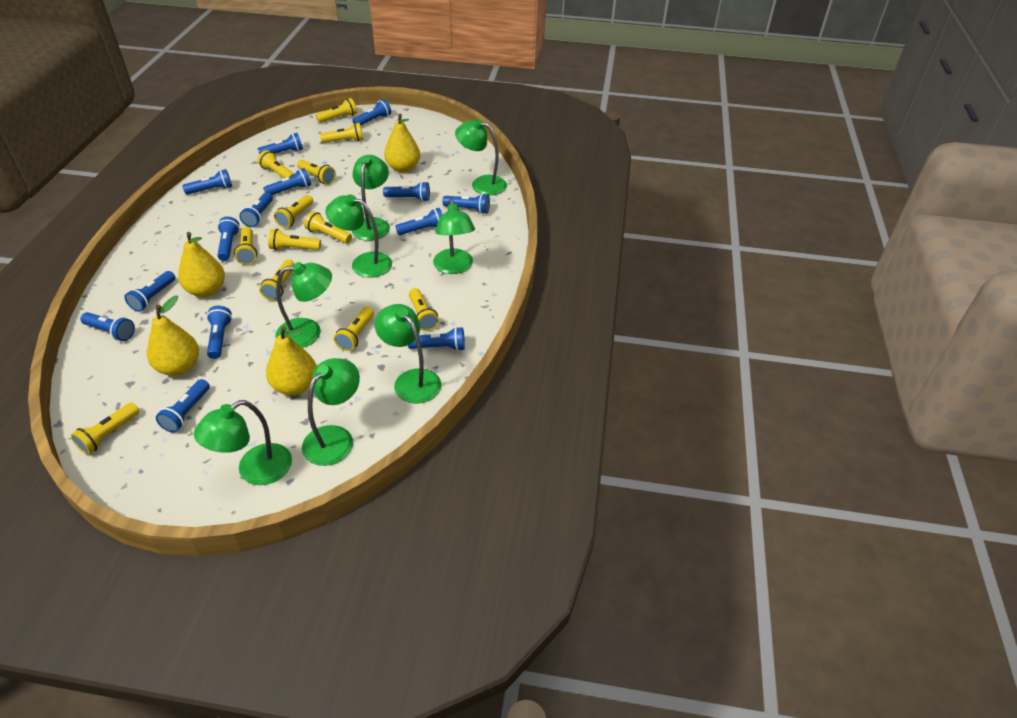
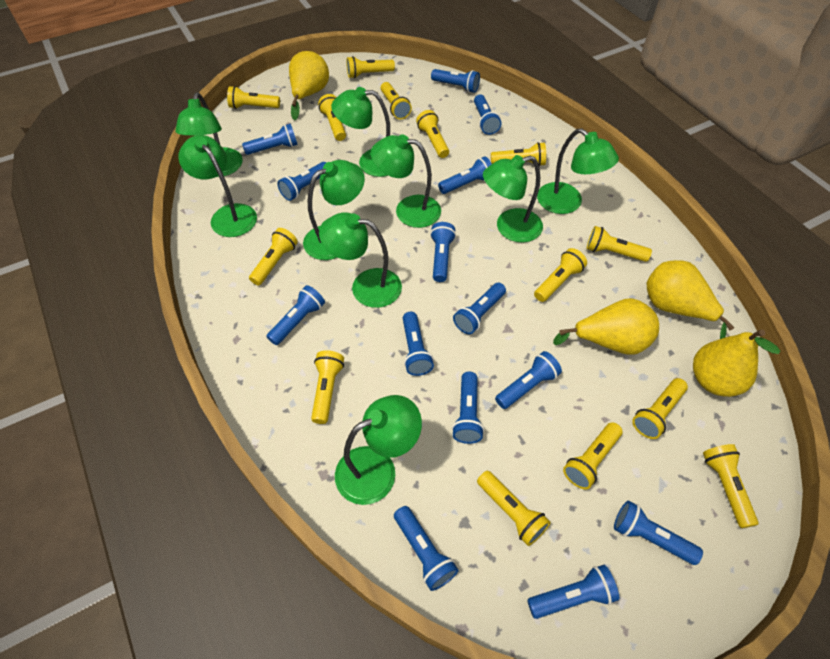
green lamp: 8 -> 9
yellow flashlight: 12 -> 14

